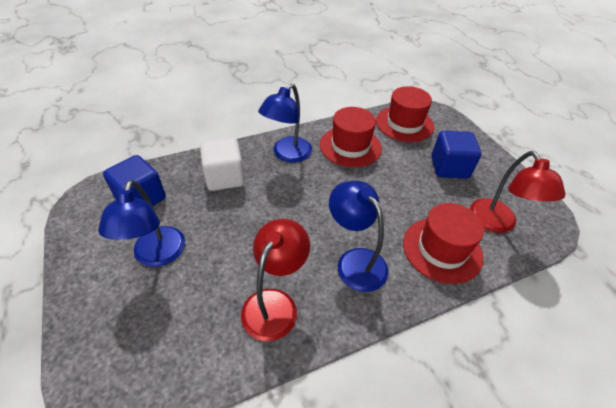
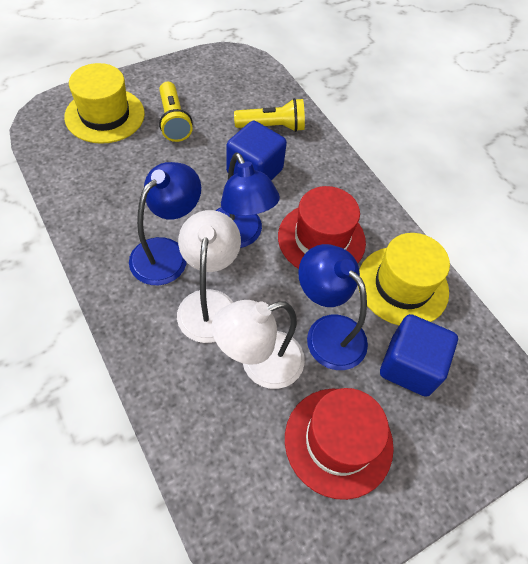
red hat: 3 -> 2
red lamp: 2 -> 0
white cube: 1 -> 0
white lamp: 0 -> 2
yellow flashlight: 0 -> 2
yellow hat: 0 -> 2

